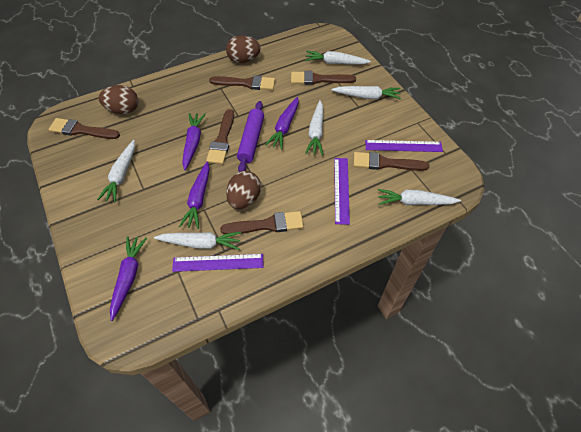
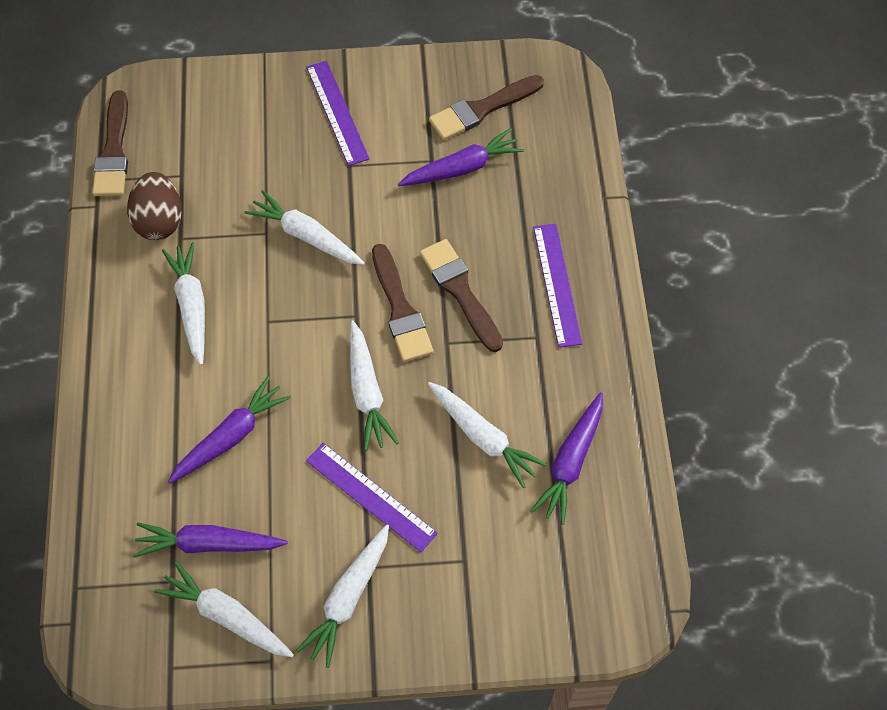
brown brush: 6 -> 4
brown egg: 3 -> 1
purple rolling pin: 1 -> 0

